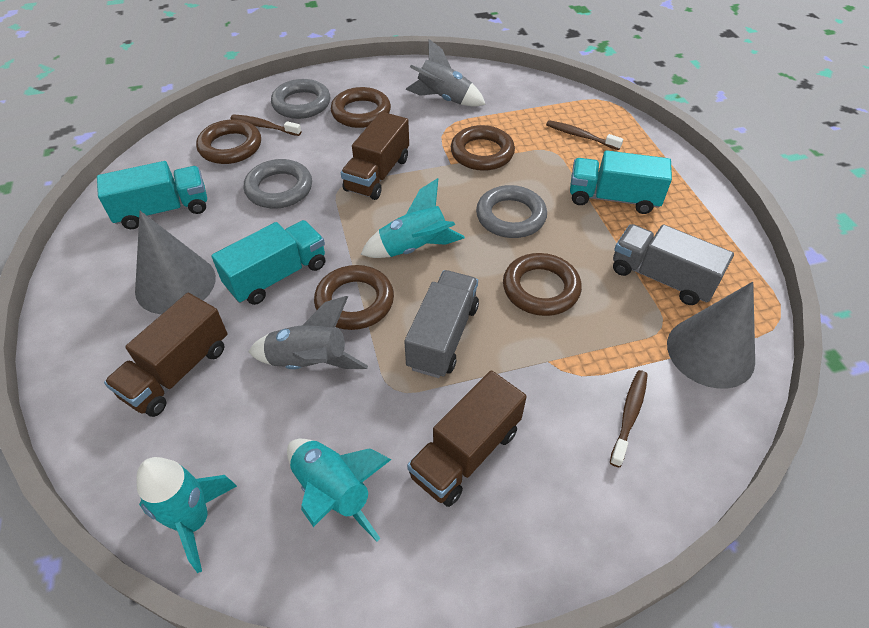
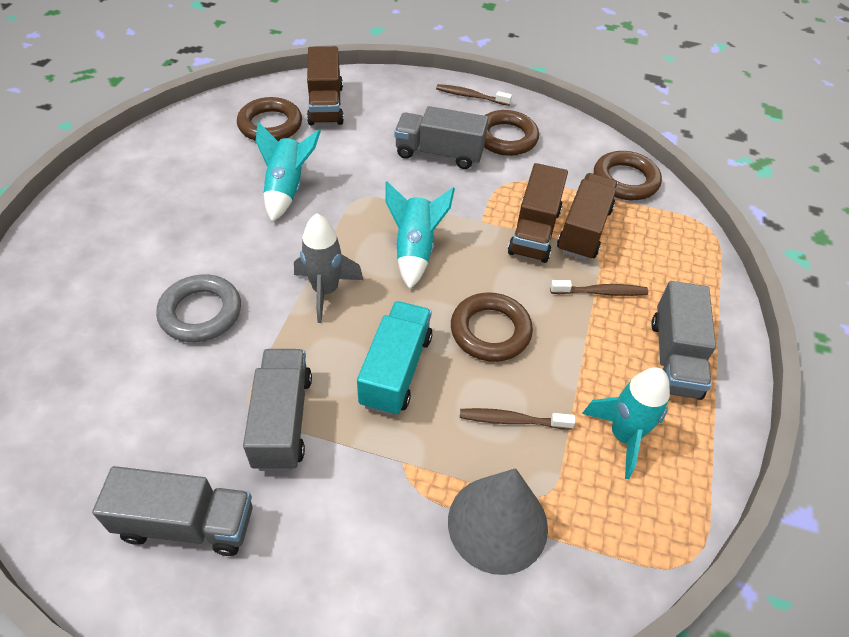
brown ring: 5 -> 4
grey cone: 2 -> 1
grey ring: 3 -> 1
grey rocket: 2 -> 1
grey truck: 2 -> 4
turquoise truck: 3 -> 1

